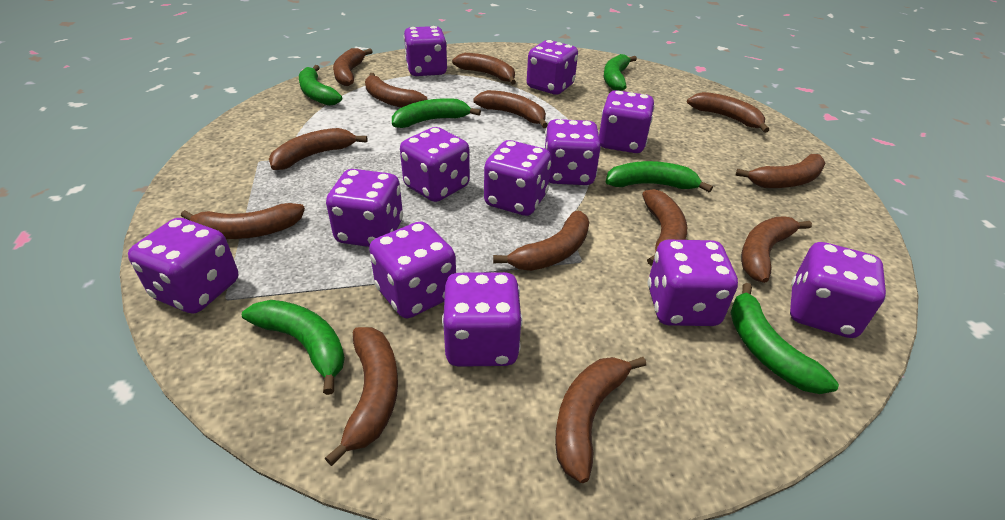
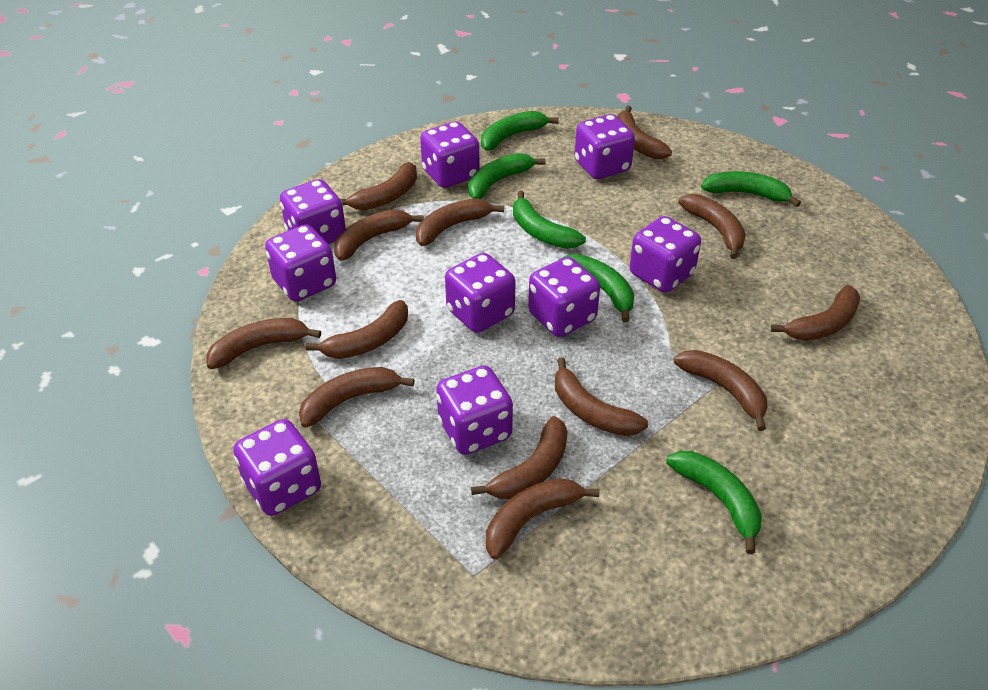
purple dice: 12 -> 9

